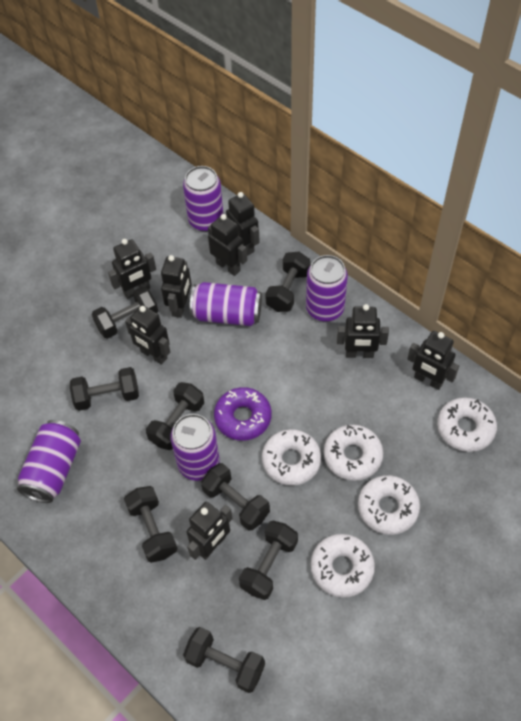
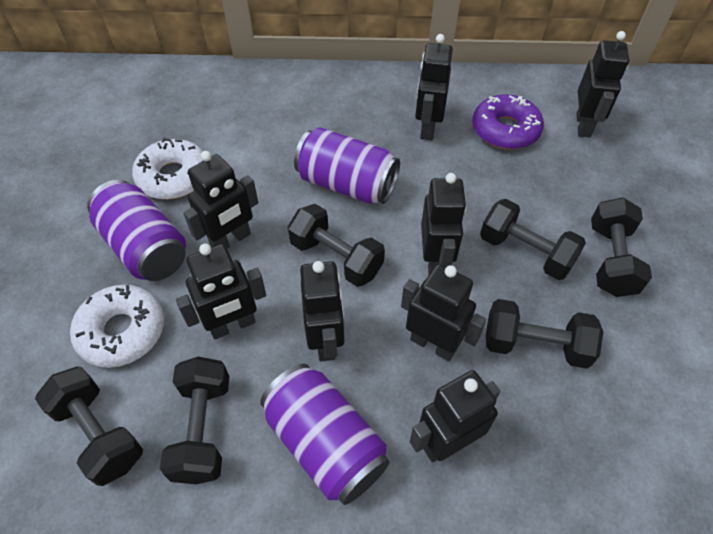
black dumbbell: 8 -> 6
purple can: 5 -> 3
white donut: 5 -> 2

